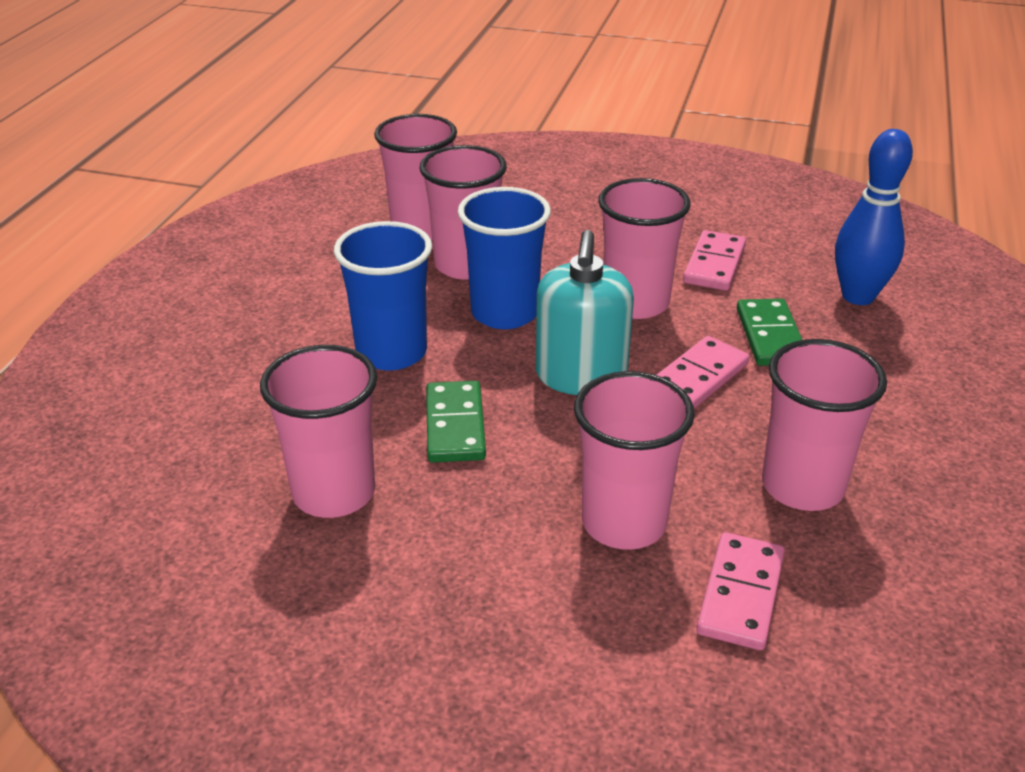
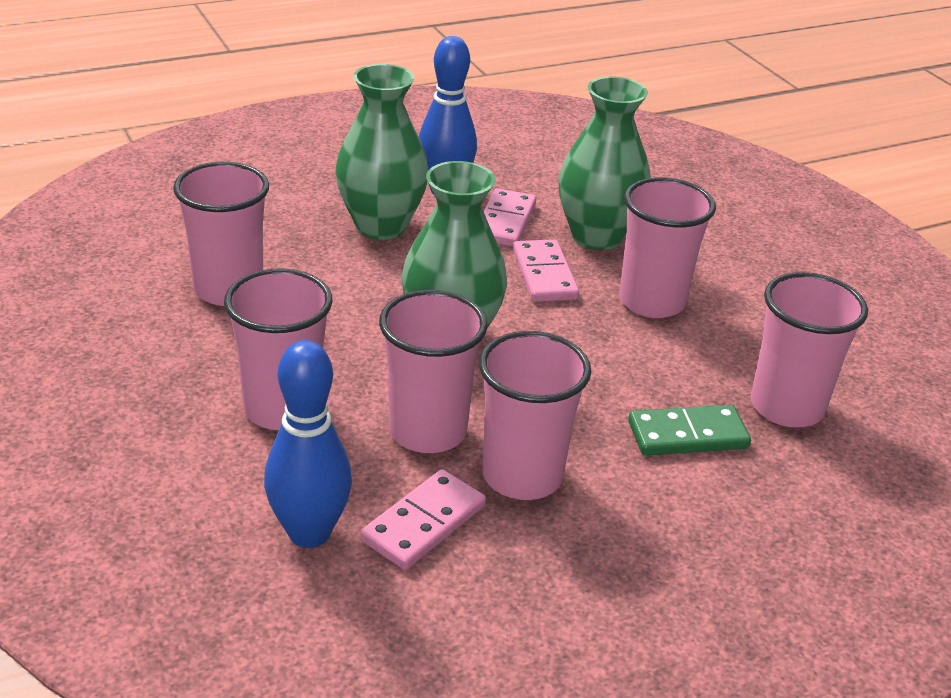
blue bowling pin: 1 -> 2
blue cup: 2 -> 0
green domino: 2 -> 1
green vase: 0 -> 3
turquoise soap dispenser: 1 -> 0

